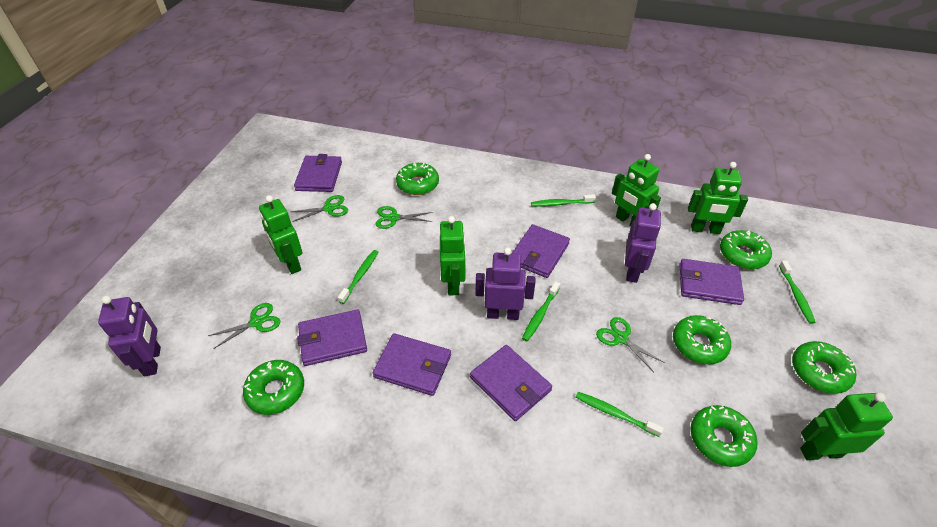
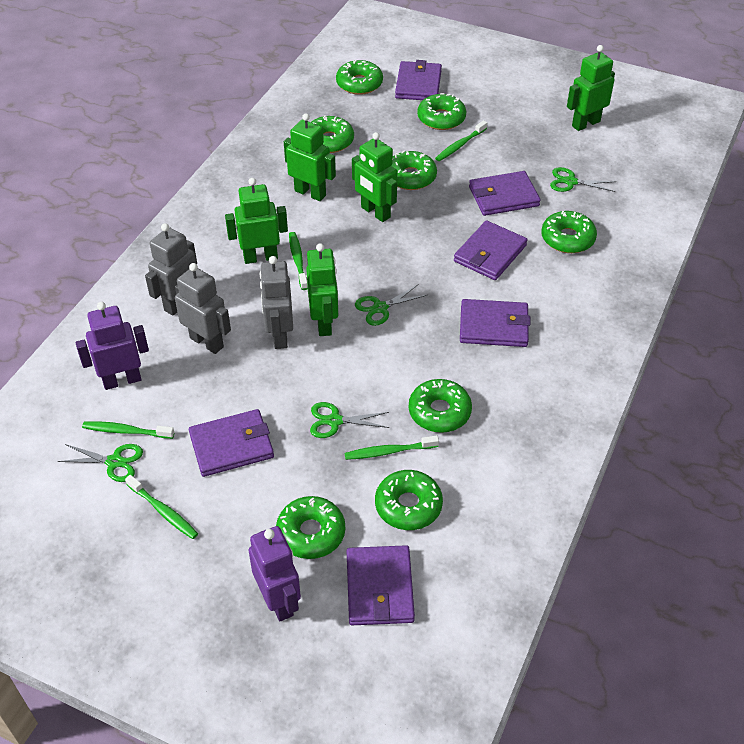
green donut: 6 -> 8
grey robot: 0 -> 3
purple robot: 3 -> 2

